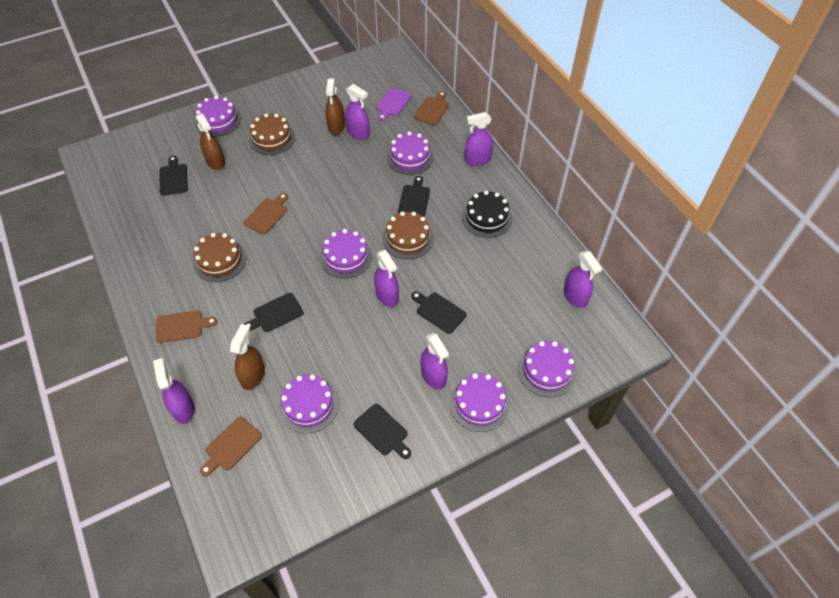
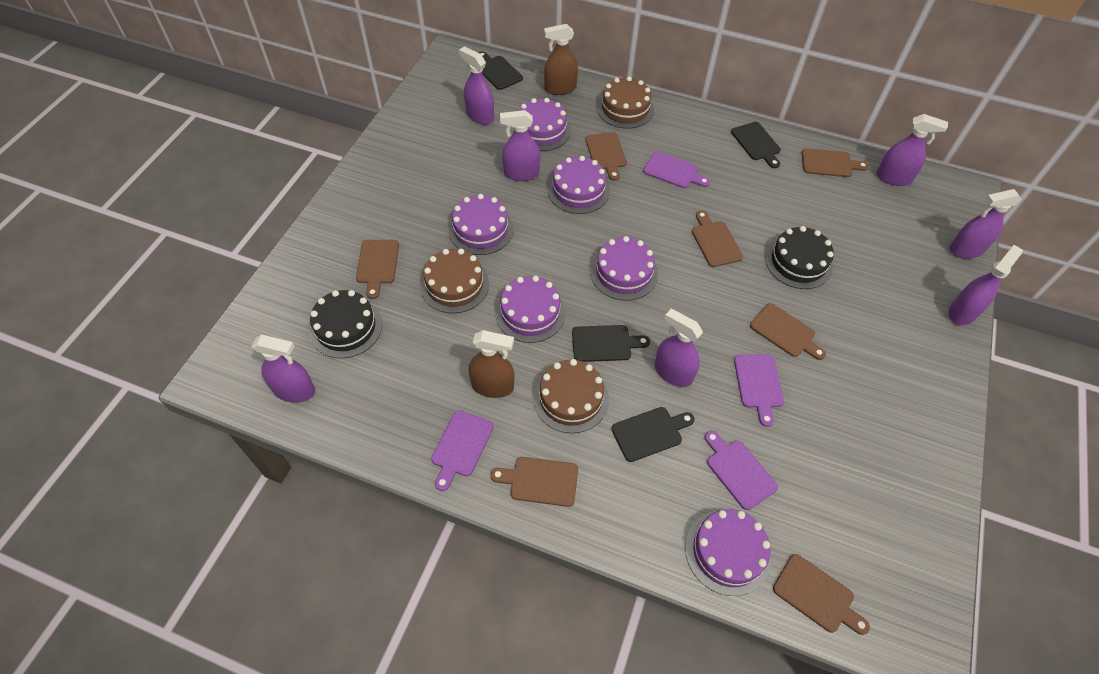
black cake: 1 -> 2
black cutting board: 5 -> 4
brown cutting board: 4 -> 7
brown spray bottle: 3 -> 2
purple cutting board: 1 -> 4
purple spray bottle: 6 -> 7

